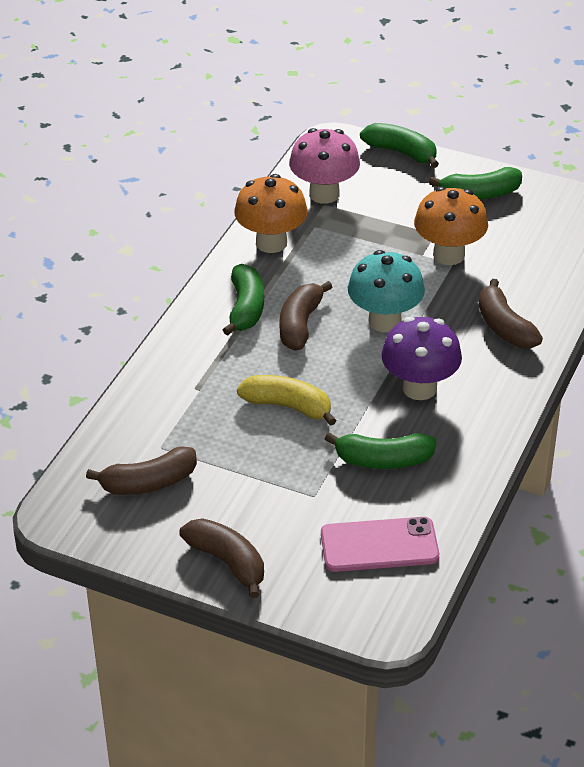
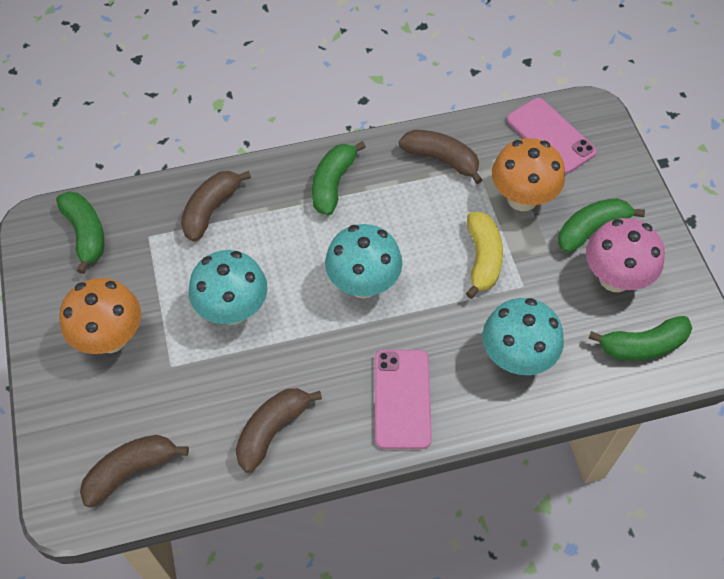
pink phone: 1 -> 2
purple mushroom: 1 -> 0
turquoise mushroom: 1 -> 3

